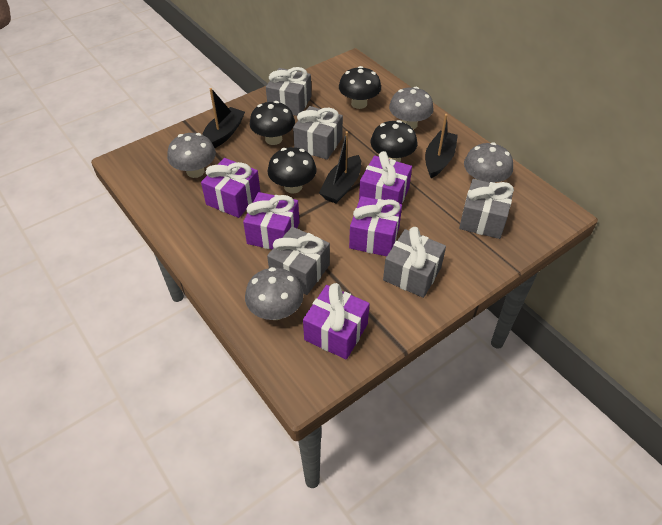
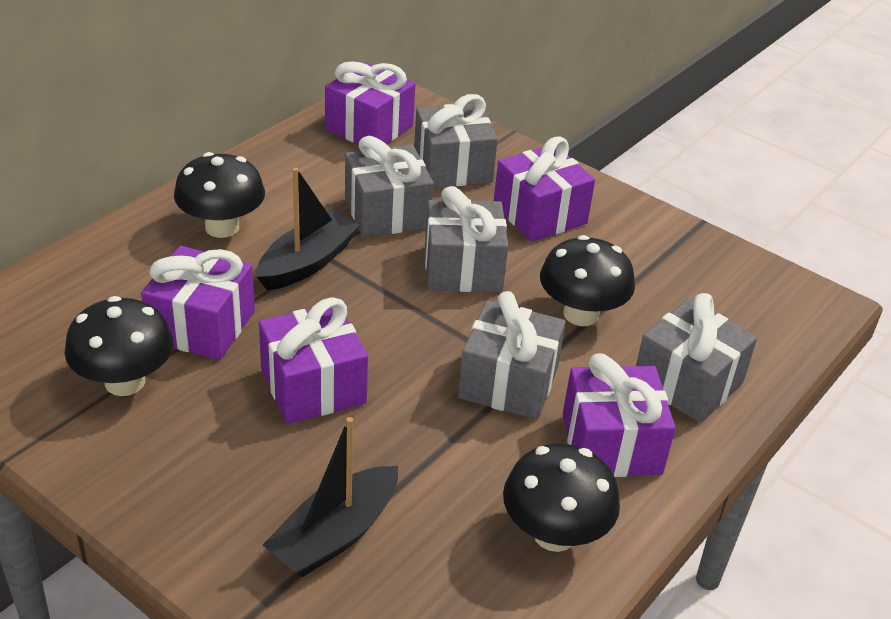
black boat: 3 -> 2
grey mushroom: 4 -> 0

